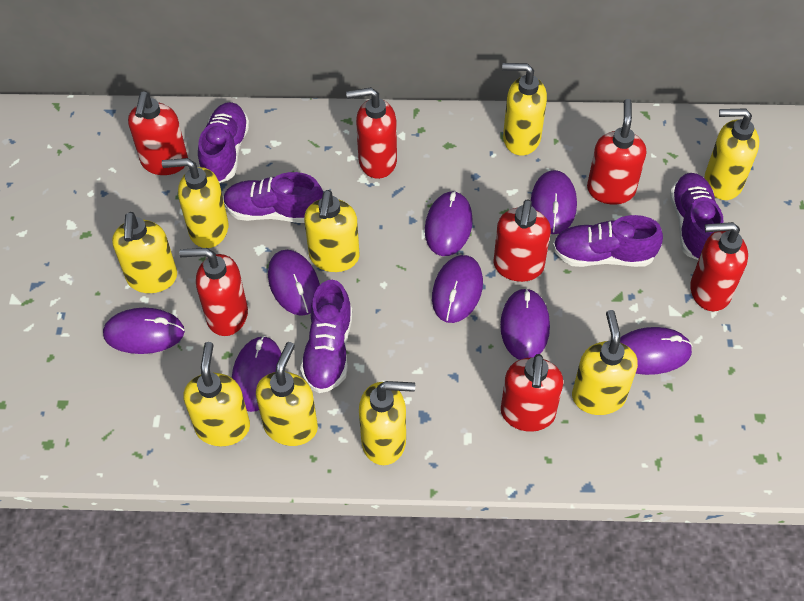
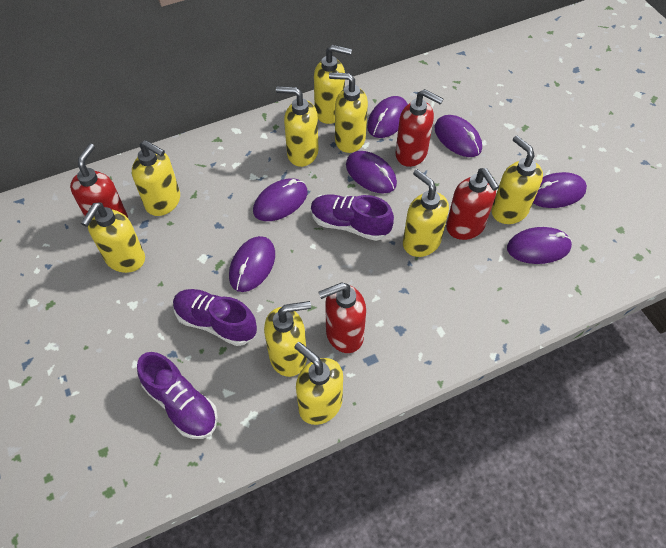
purple mouse: 8 -> 7
purple shoe: 5 -> 3
red soap dispenser: 7 -> 4

